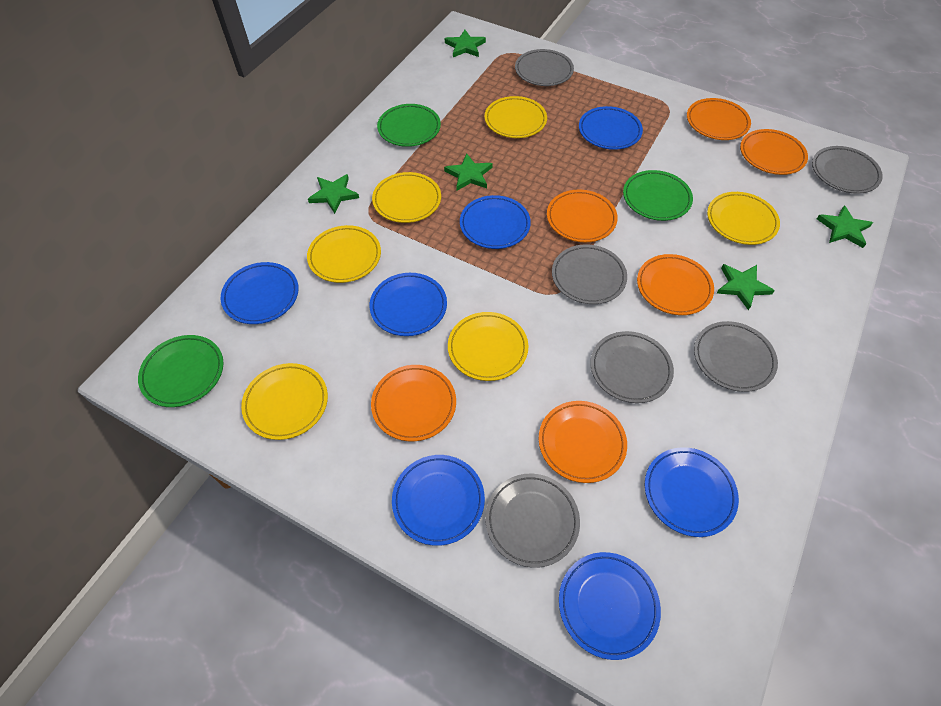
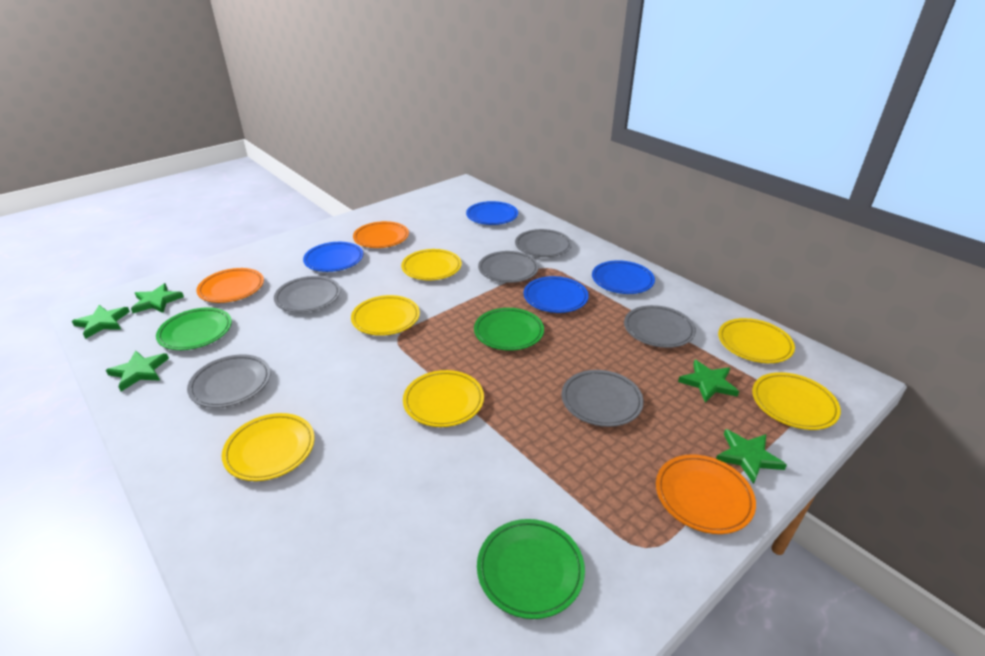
blue plate: 7 -> 4
orange plate: 6 -> 3

